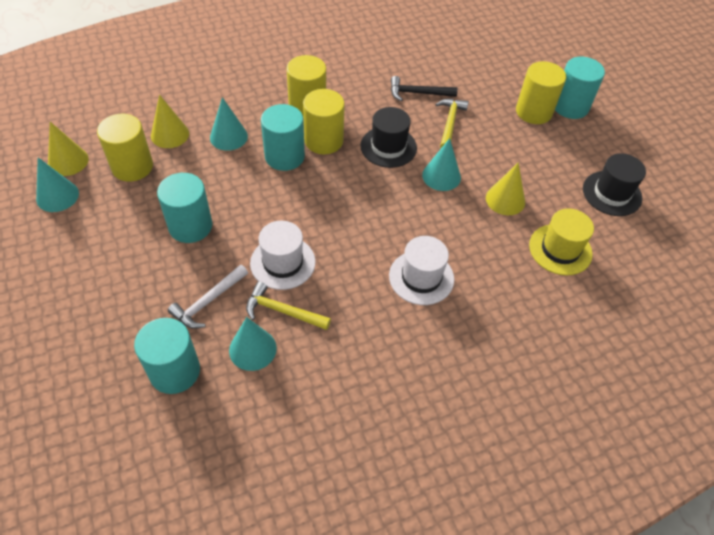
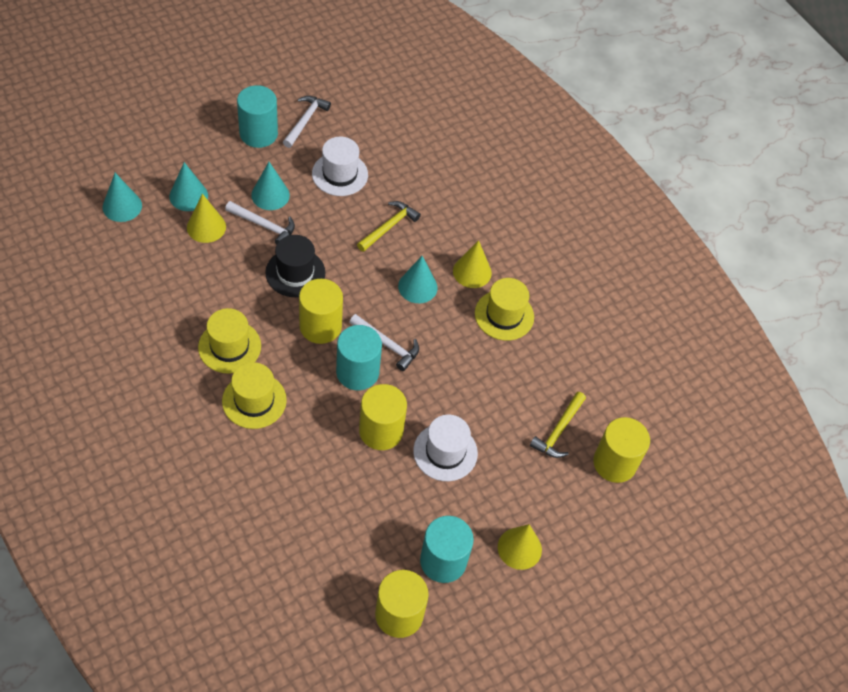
black hammer: 1 -> 0
black hat: 2 -> 1
turquoise cylinder: 4 -> 3
white hammer: 1 -> 3
yellow hat: 1 -> 3

